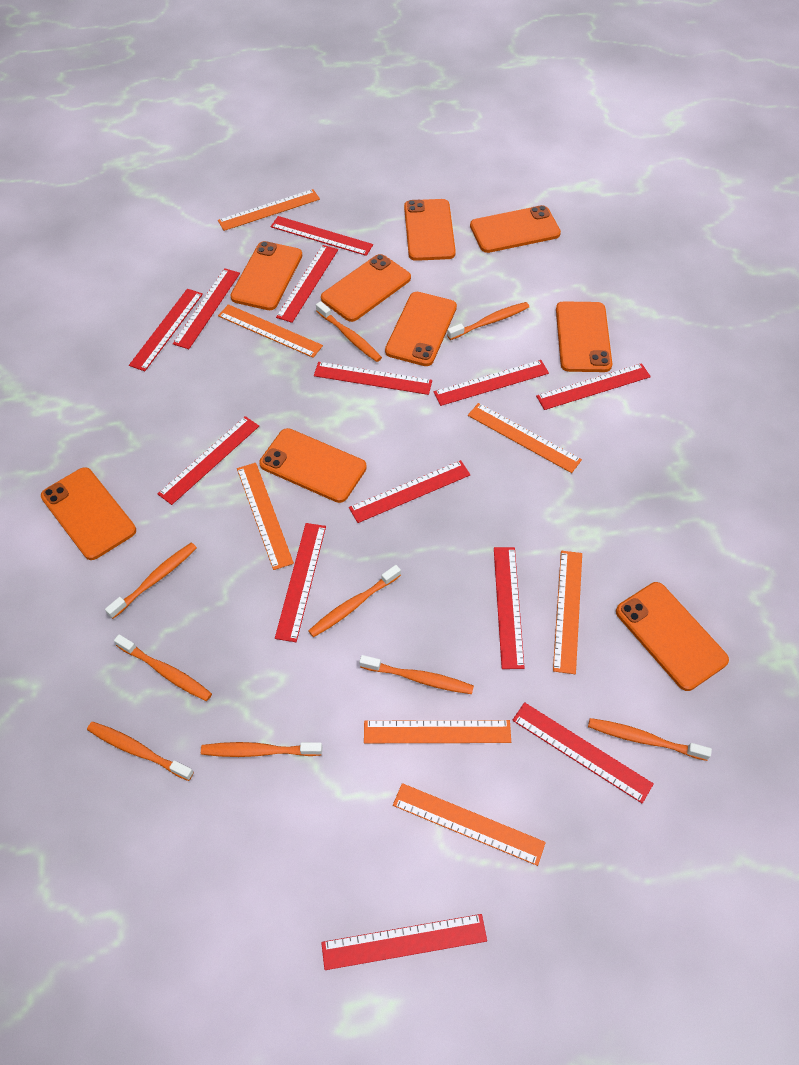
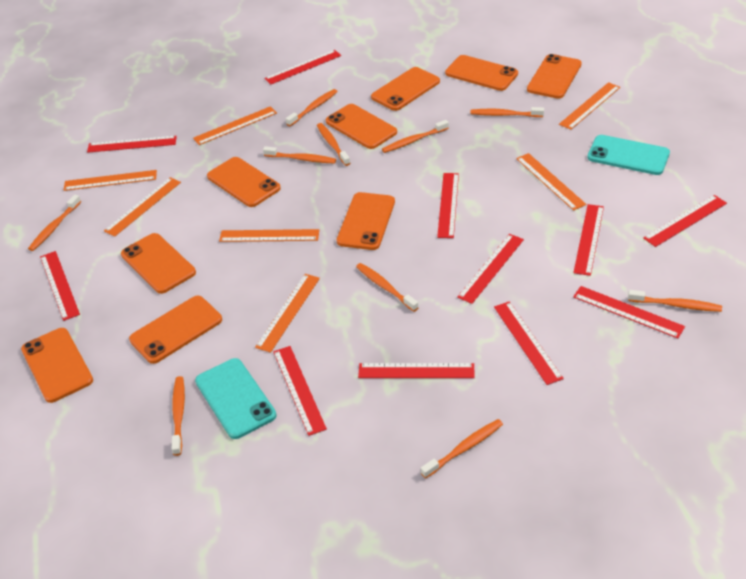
orange toothbrush: 9 -> 10
red ruler: 13 -> 11
turquoise phone: 0 -> 2

